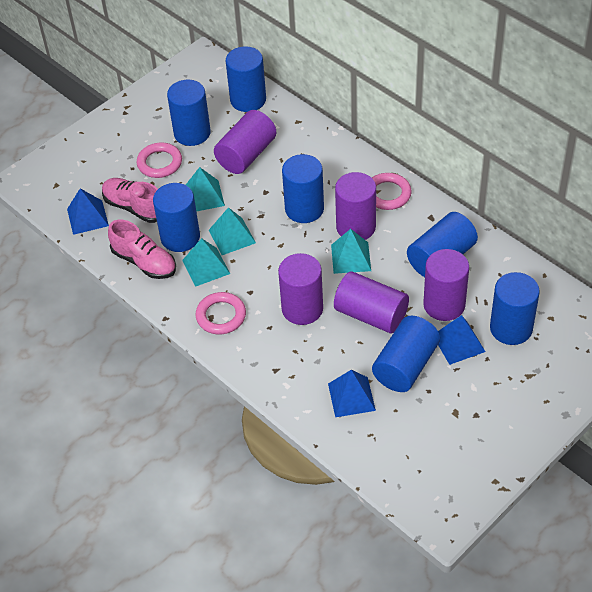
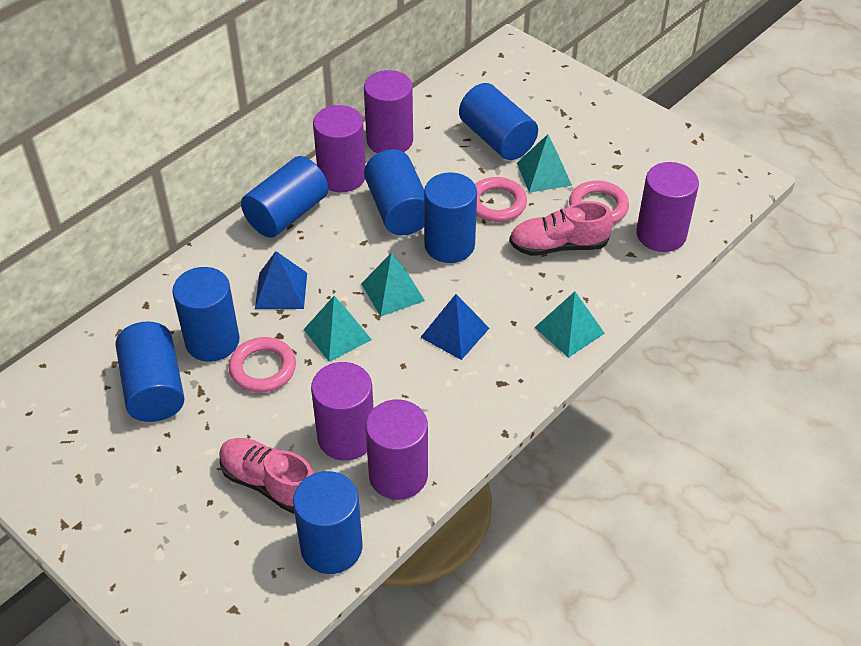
blue pyramid: 3 -> 2

